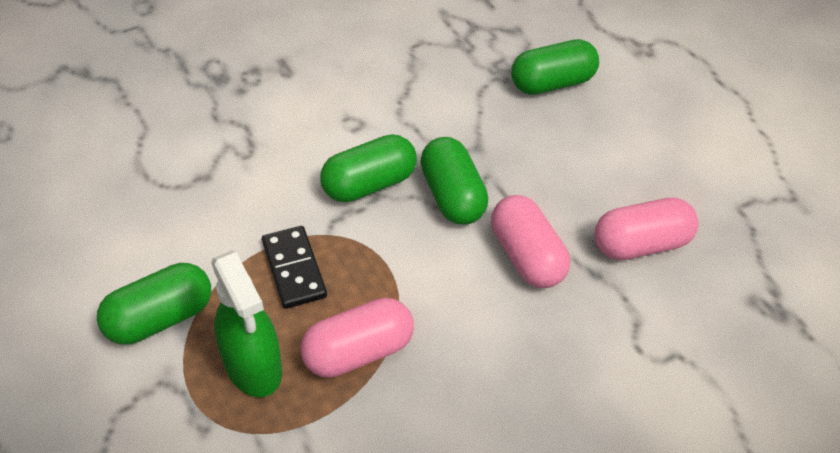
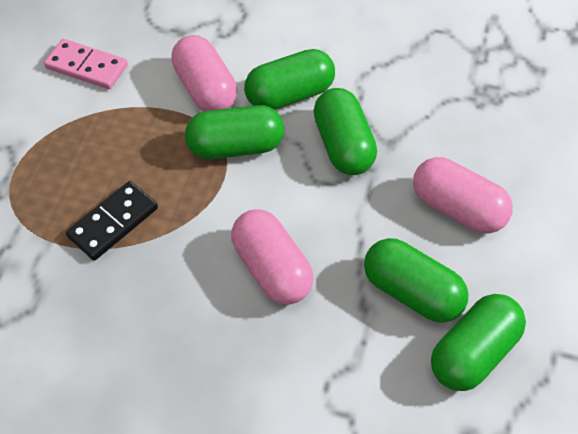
green capsule: 4 -> 5
green spray bottle: 1 -> 0
pink domino: 0 -> 1

